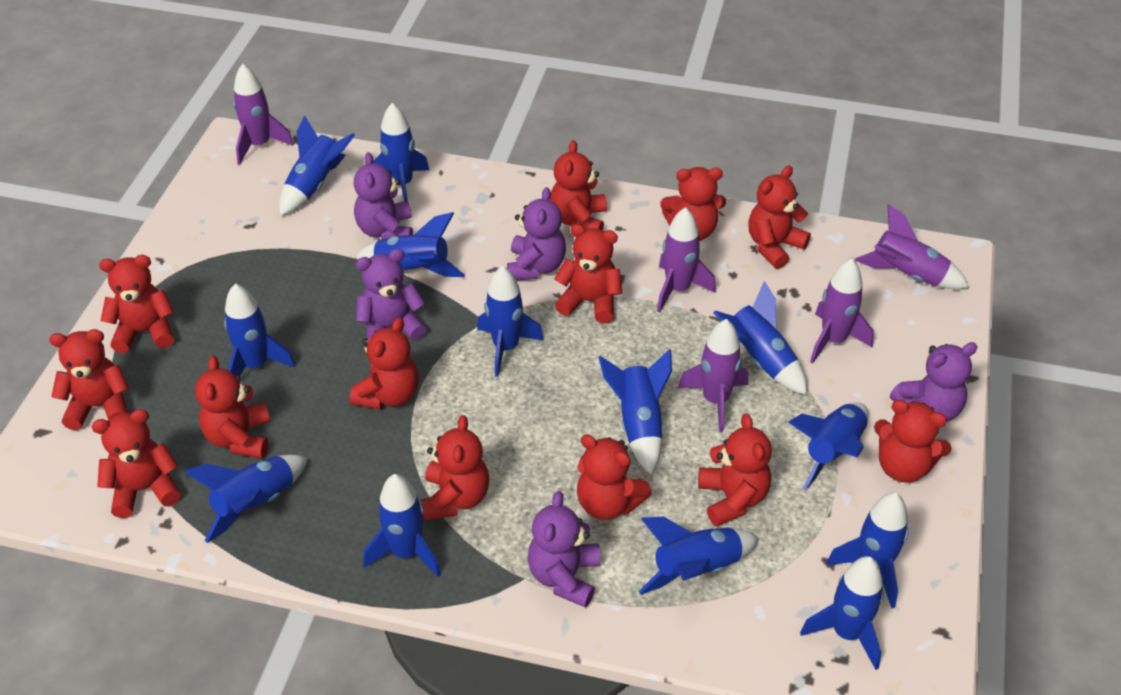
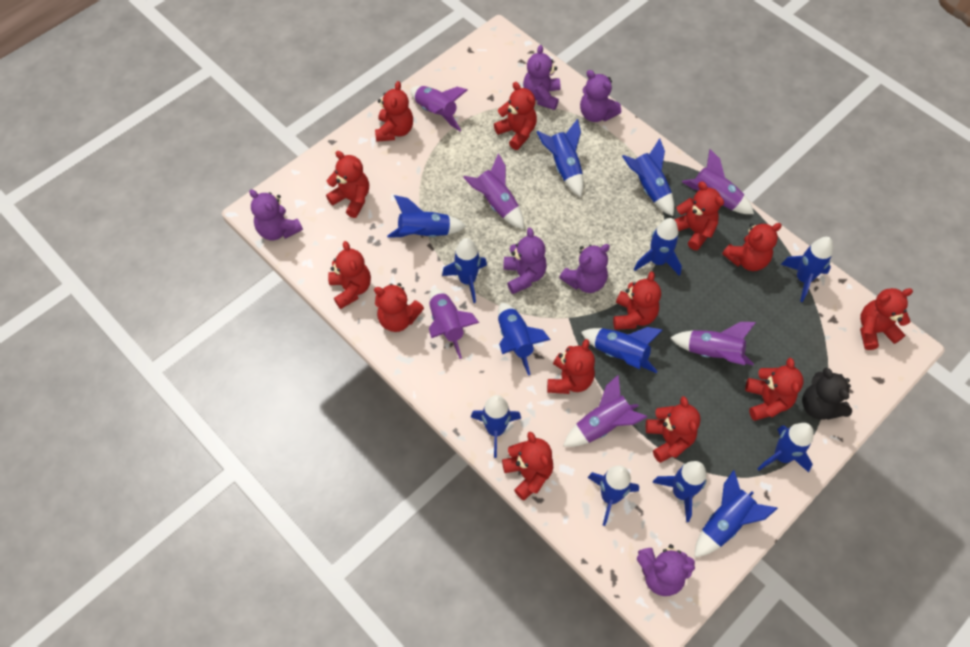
black teddy bear: 0 -> 1
purple rocket: 5 -> 6
purple teddy bear: 5 -> 6

